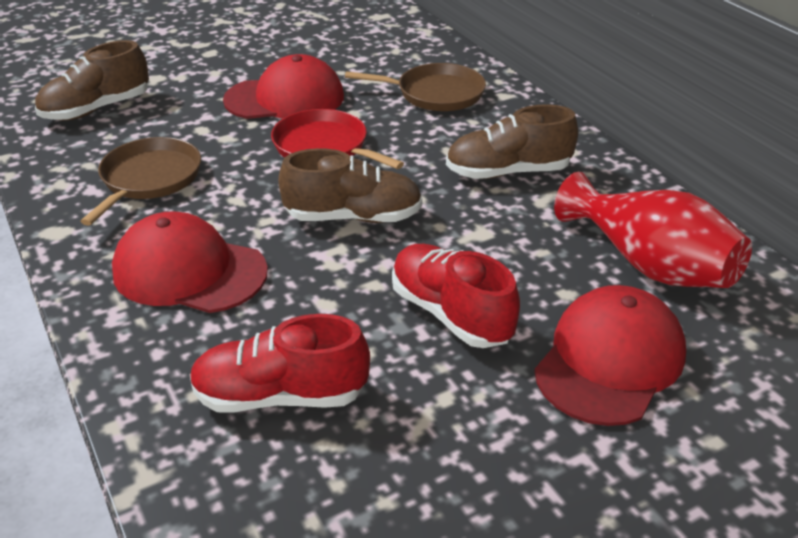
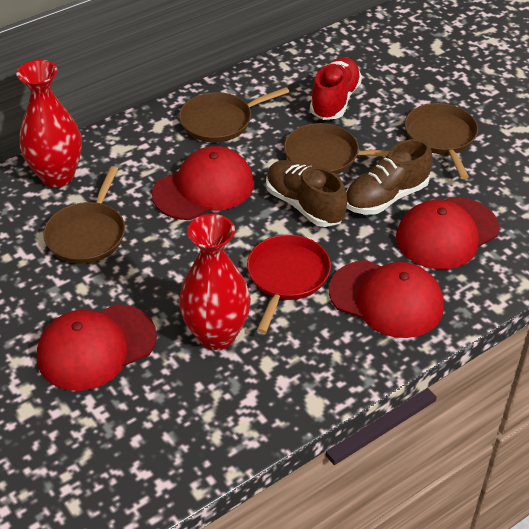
brown pan: 2 -> 4
brown shoe: 3 -> 2
red cap: 3 -> 4
red shoe: 2 -> 1
red vase: 1 -> 2

